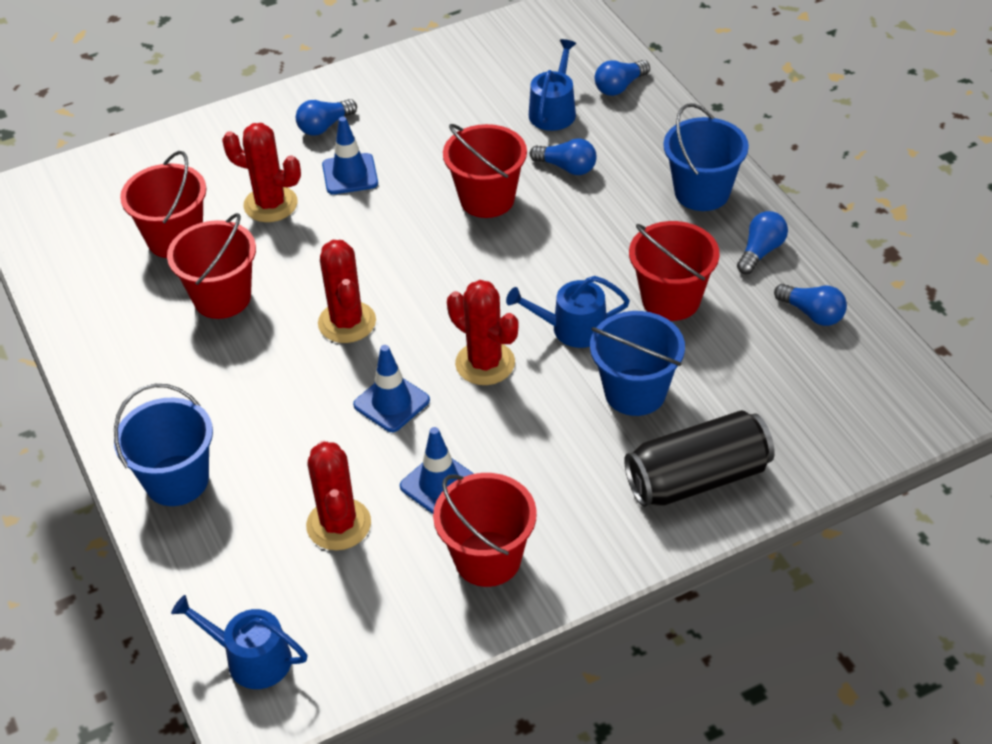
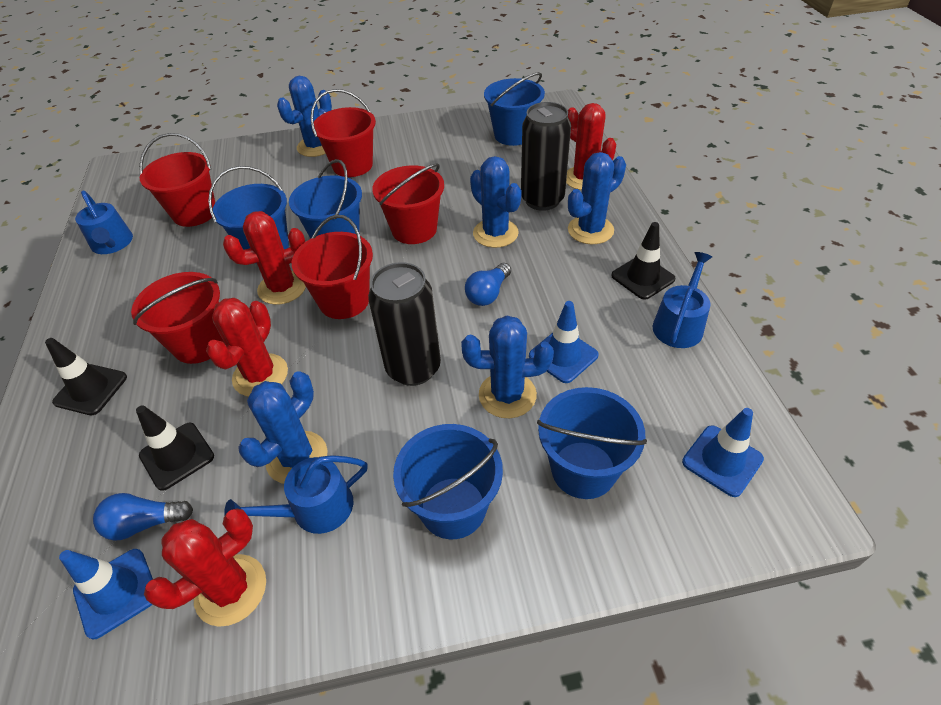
black can: 1 -> 2
black traffic cone: 0 -> 3
blue bucket: 3 -> 5
blue cactus: 0 -> 5
blue light bulb: 5 -> 2

